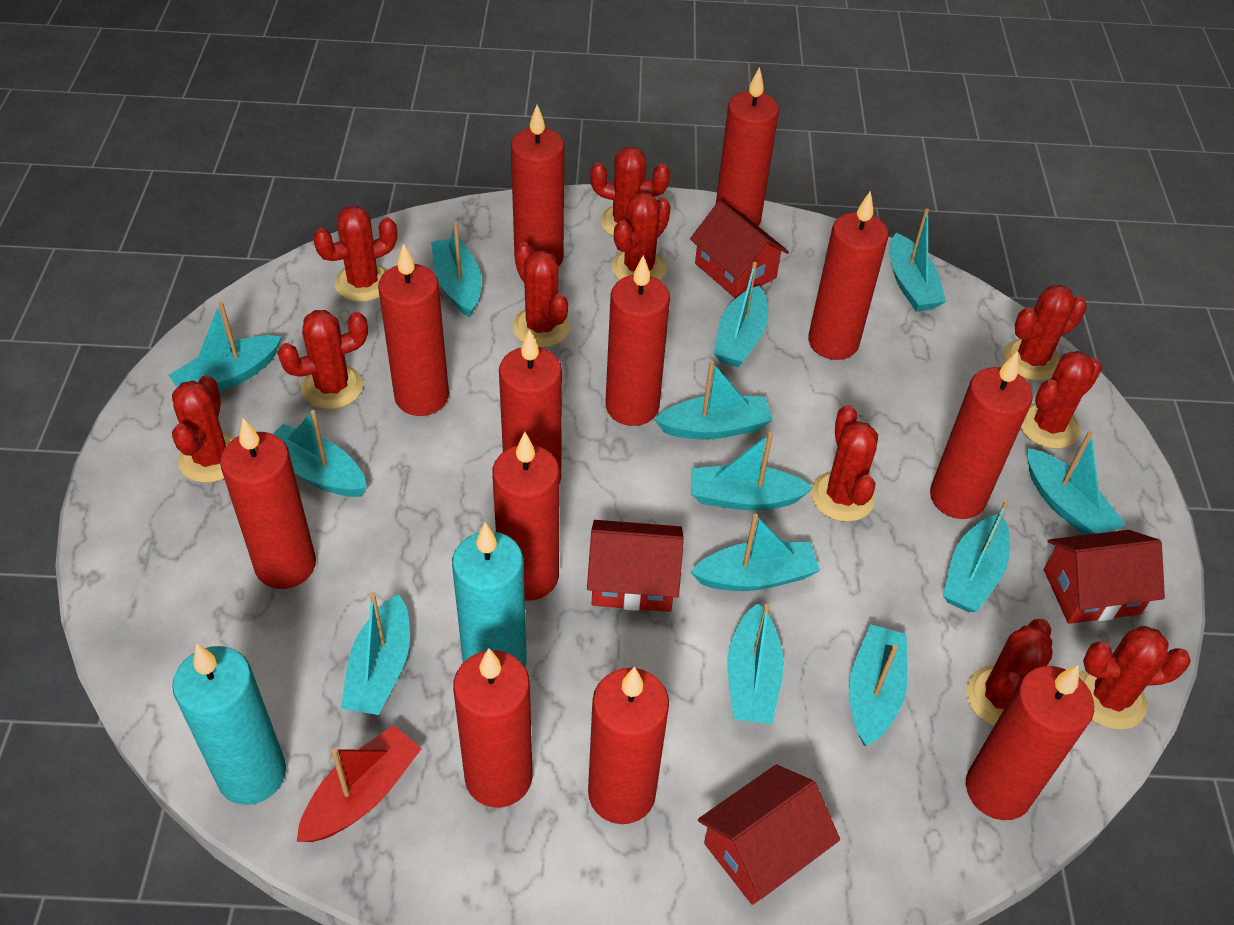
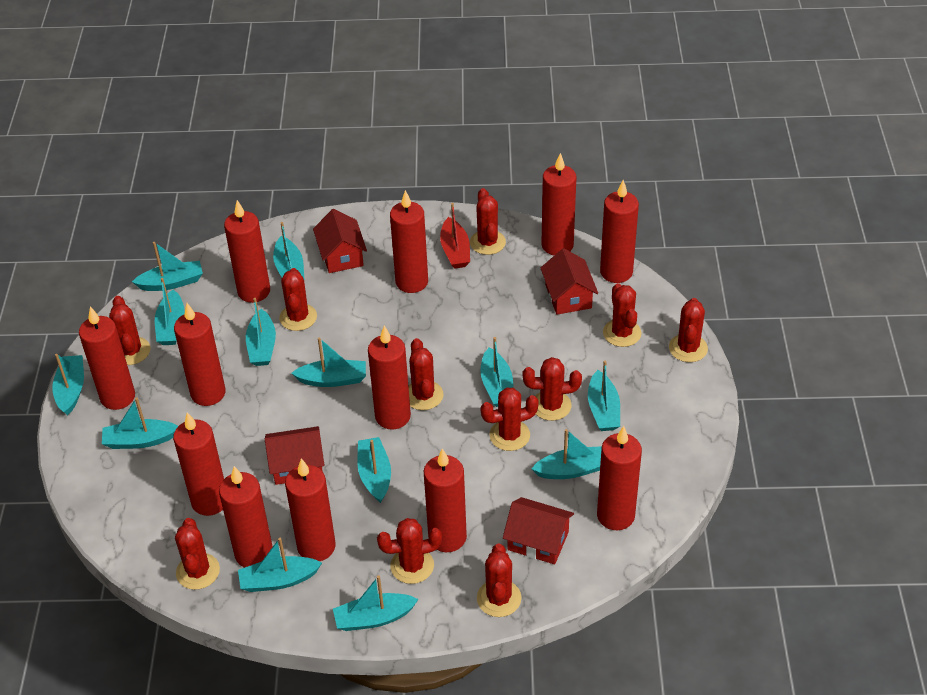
turquoise candle: 2 -> 0

